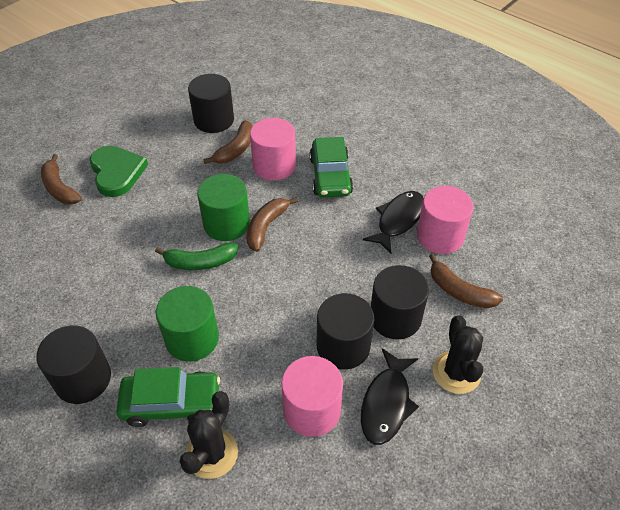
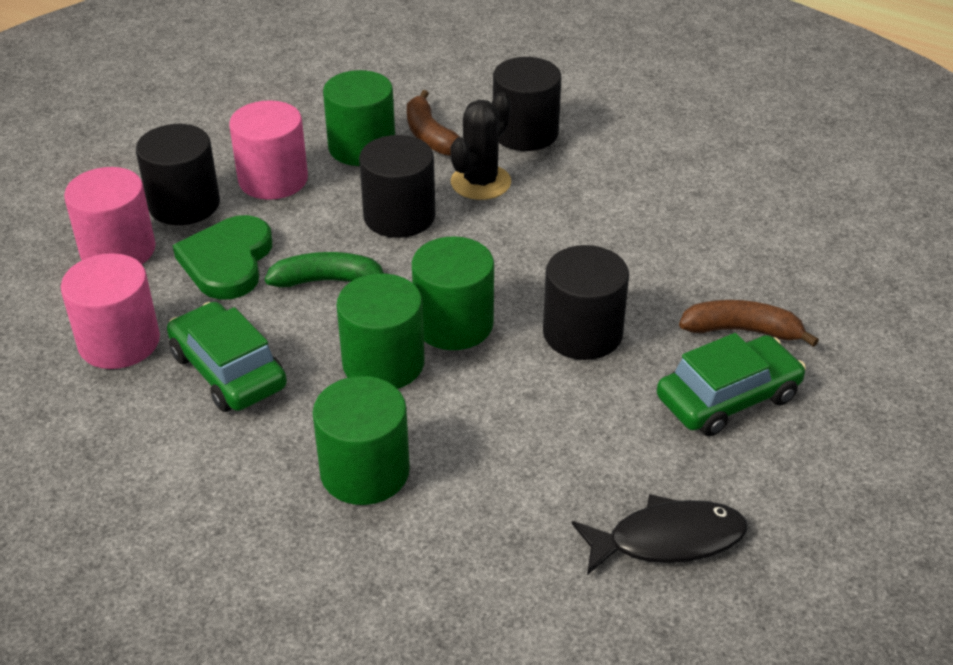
black cactus: 2 -> 1
black fish: 2 -> 1
brown banana: 4 -> 2
green cylinder: 2 -> 4

